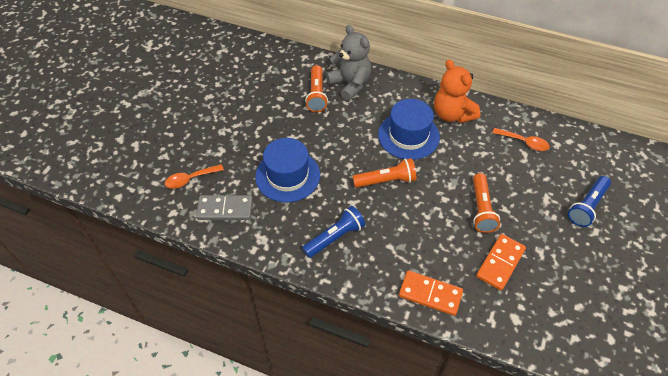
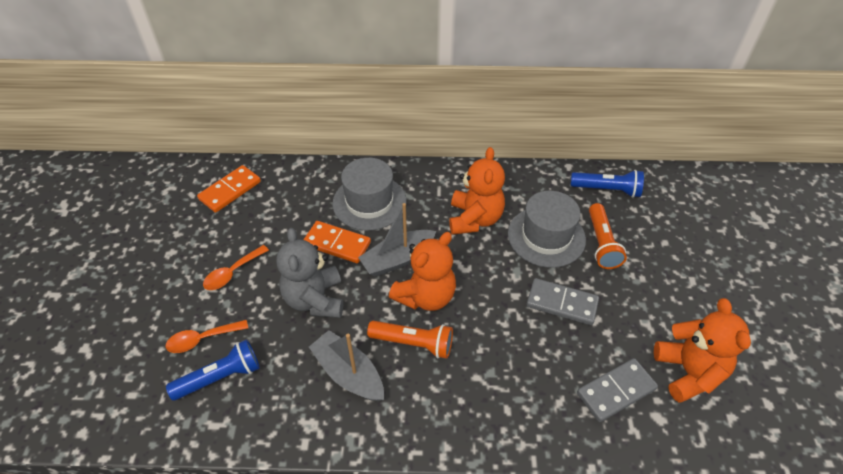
blue hat: 2 -> 0
grey boat: 0 -> 2
grey domino: 1 -> 2
grey hat: 0 -> 2
orange flashlight: 3 -> 2
orange teddy bear: 1 -> 3

